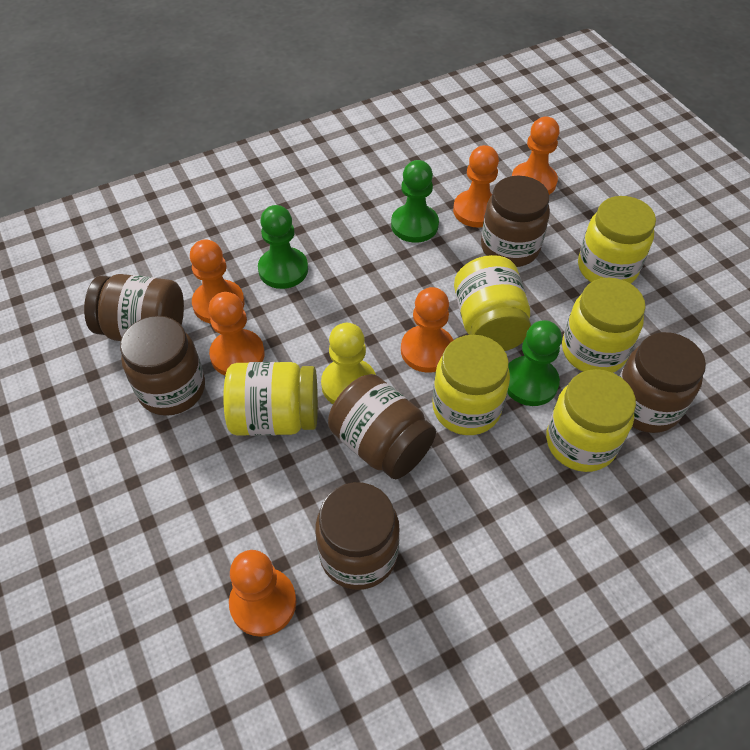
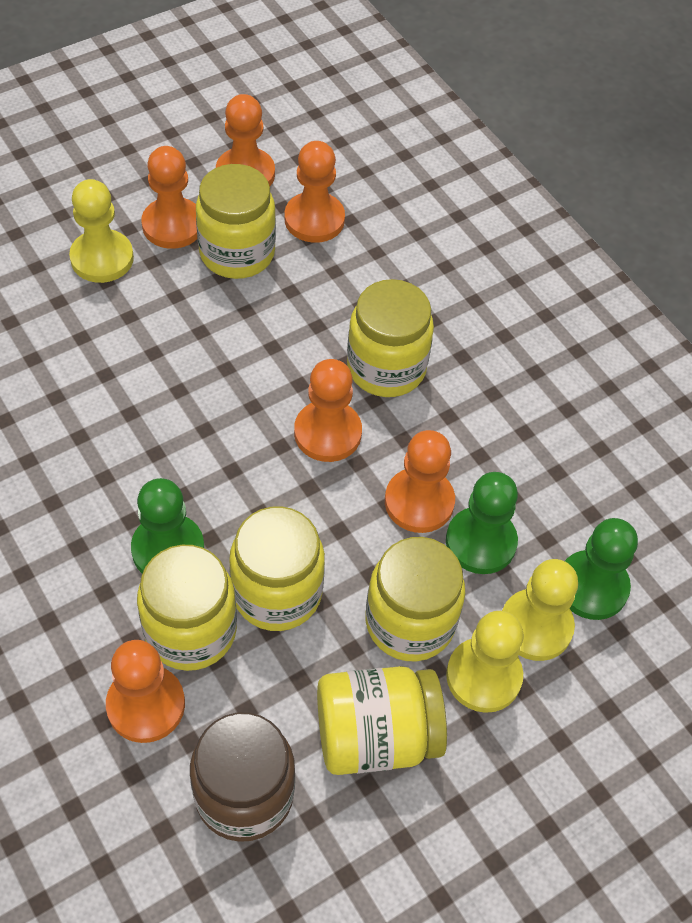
brown jar: 6 -> 1
yellow pawn: 1 -> 3

